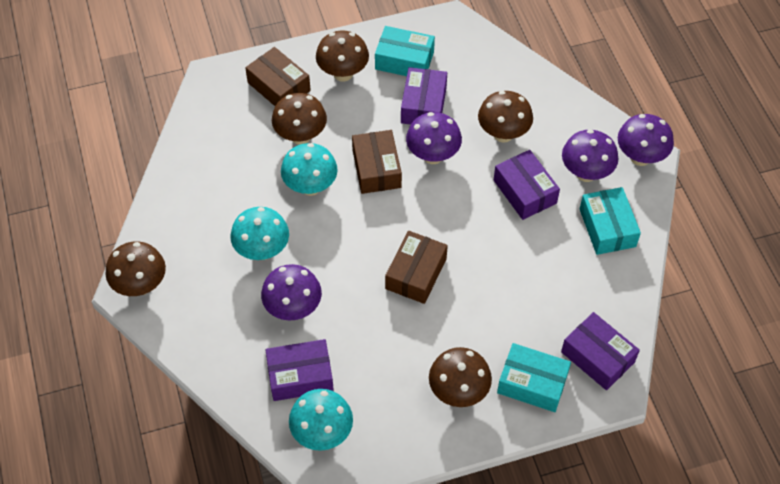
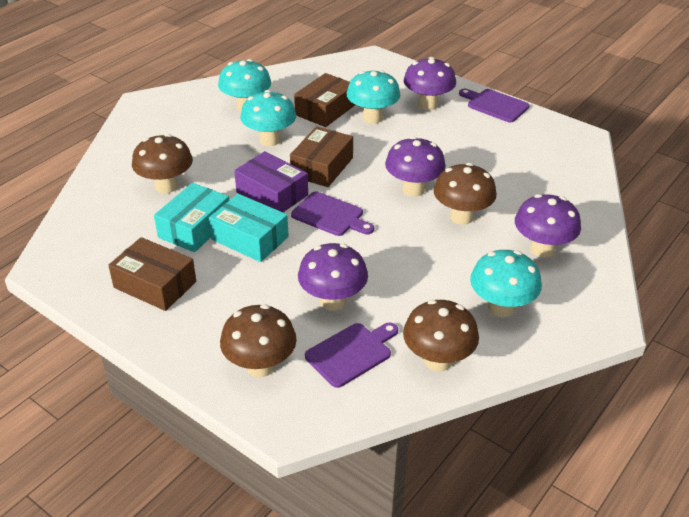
brown mushroom: 5 -> 4
purple box: 4 -> 1
purple cutting board: 0 -> 3
turquoise box: 3 -> 2
turquoise mushroom: 3 -> 4

